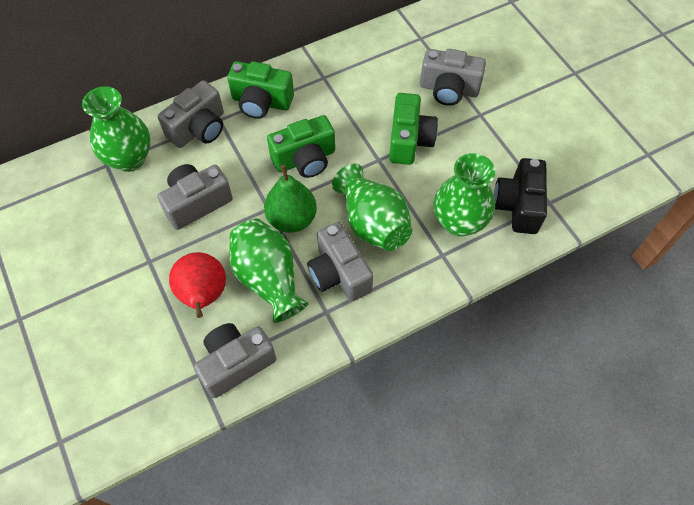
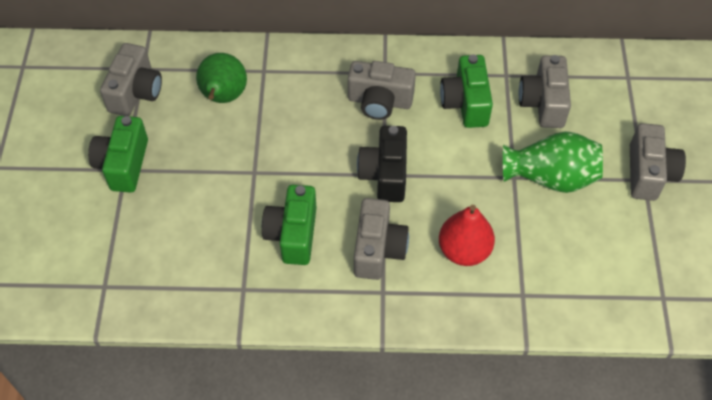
green vase: 4 -> 1

